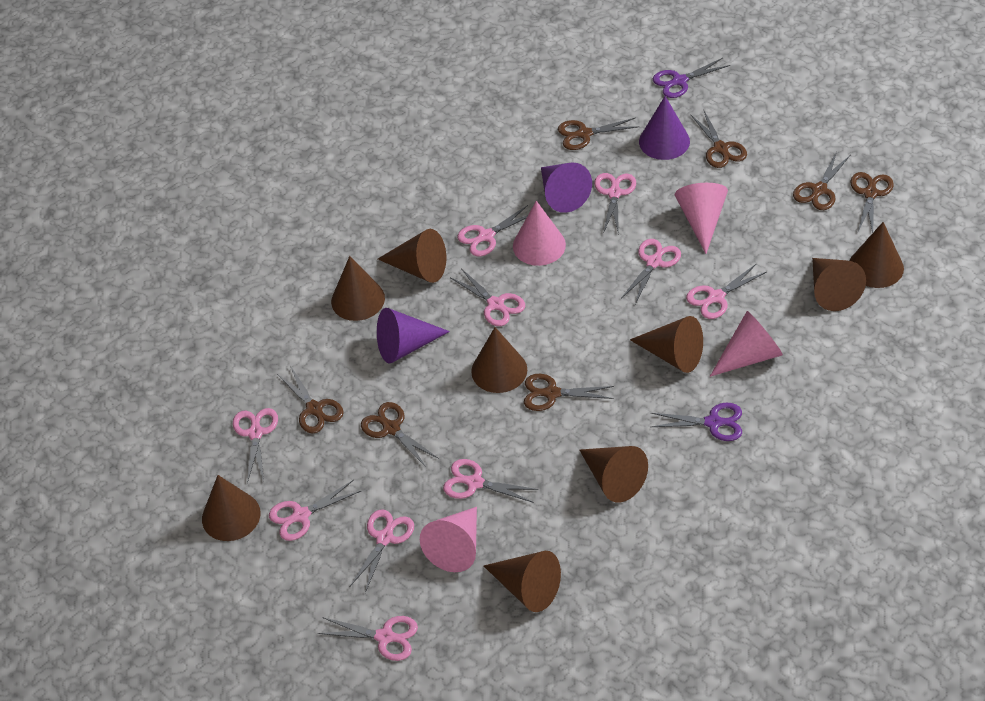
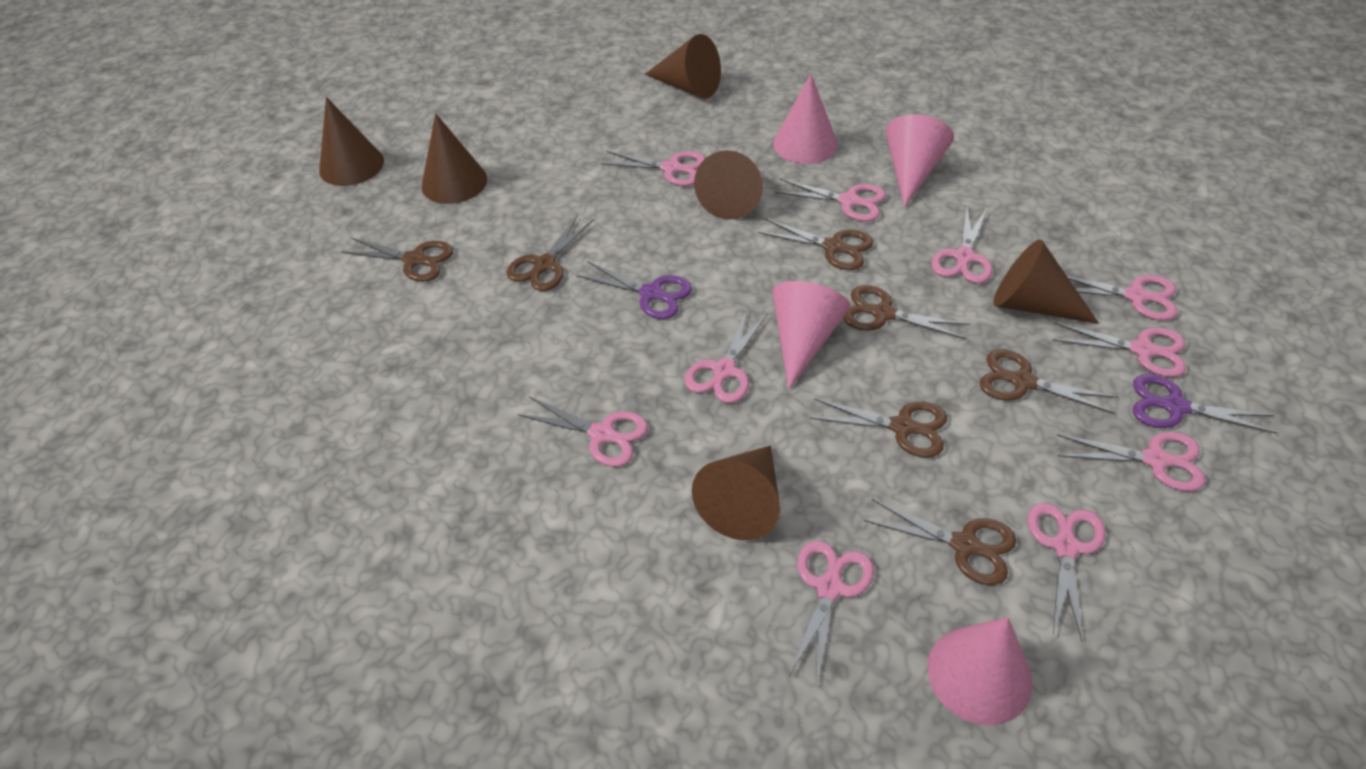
brown cone: 9 -> 6
purple cone: 3 -> 0

